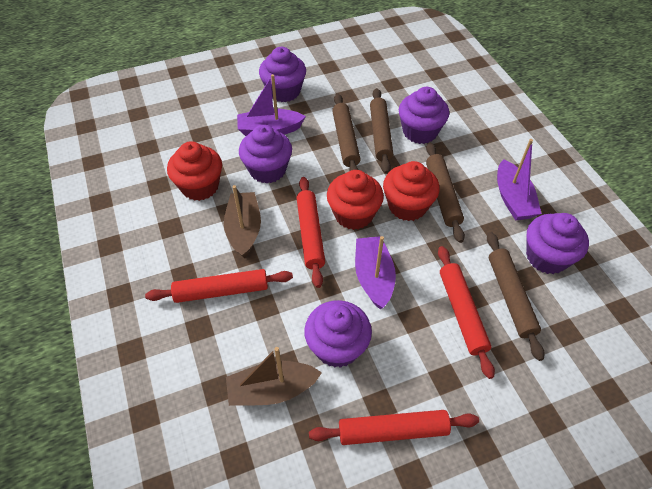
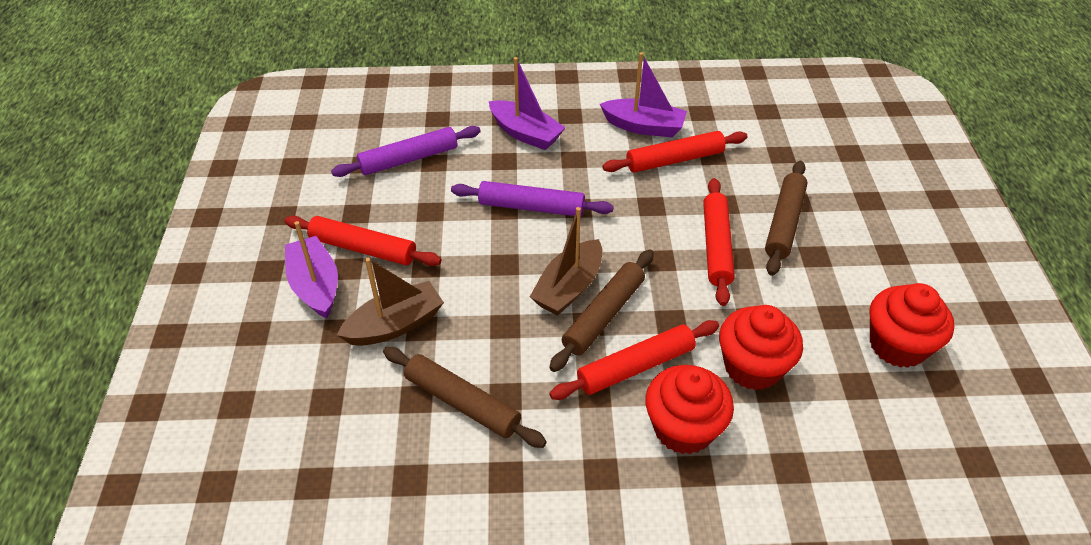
brown rolling pin: 4 -> 3
purple cupcake: 5 -> 0
purple rolling pin: 0 -> 2

